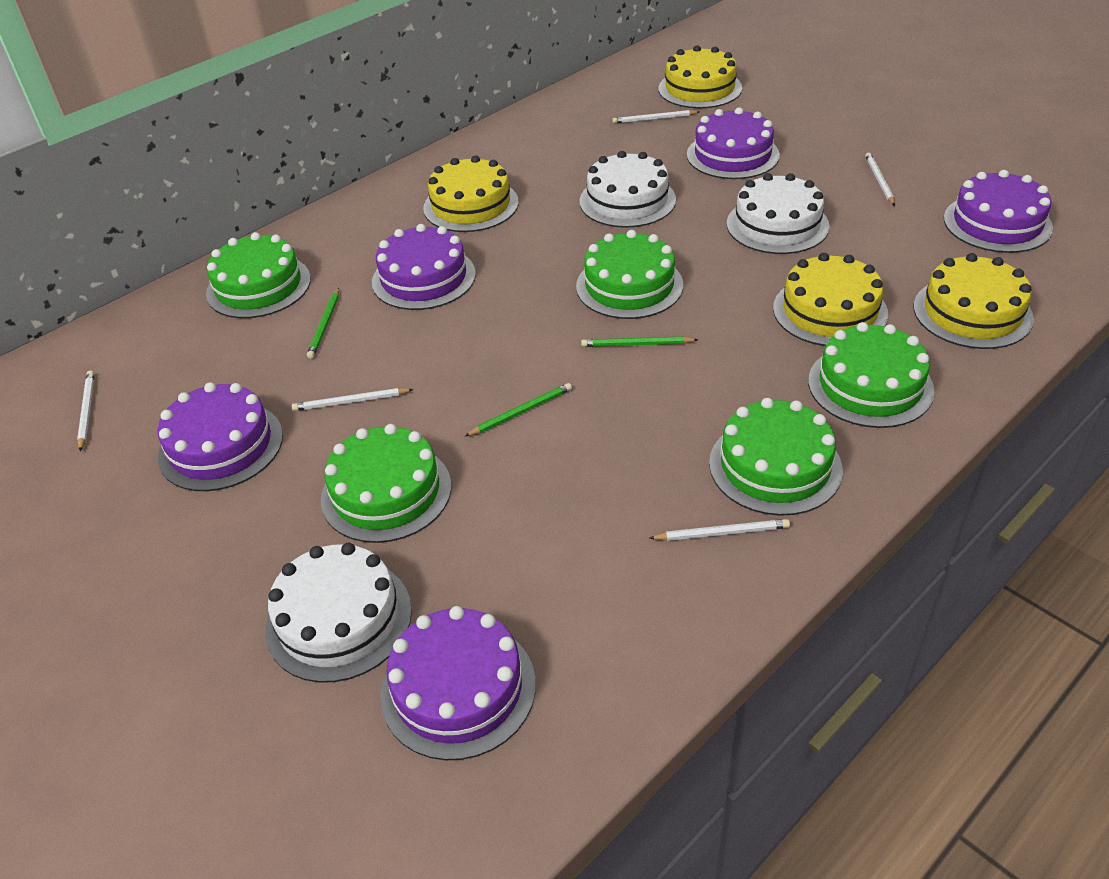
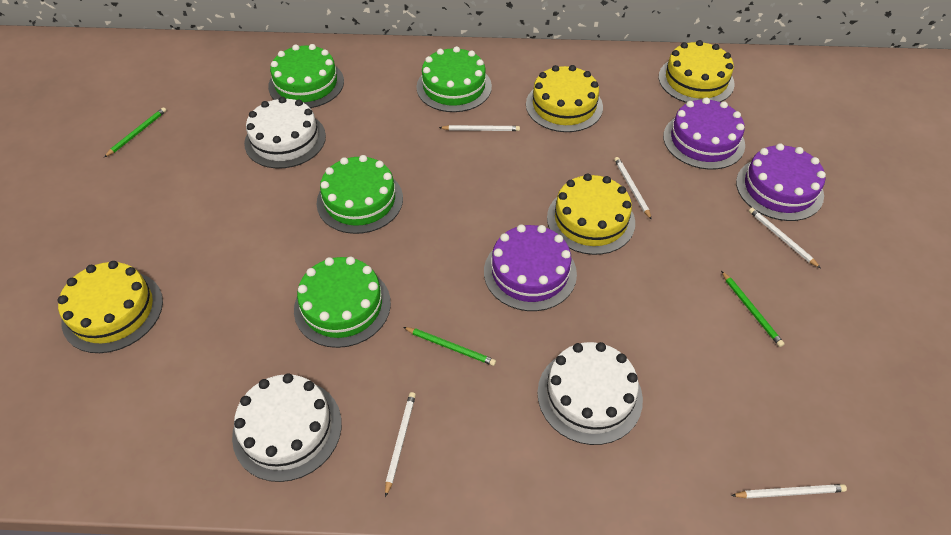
green cake: 5 -> 4
purple cake: 5 -> 3

